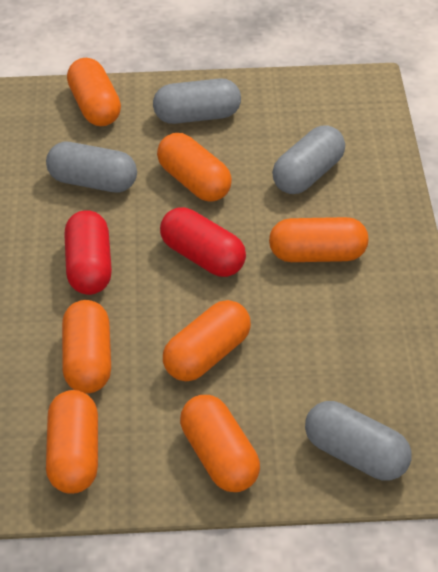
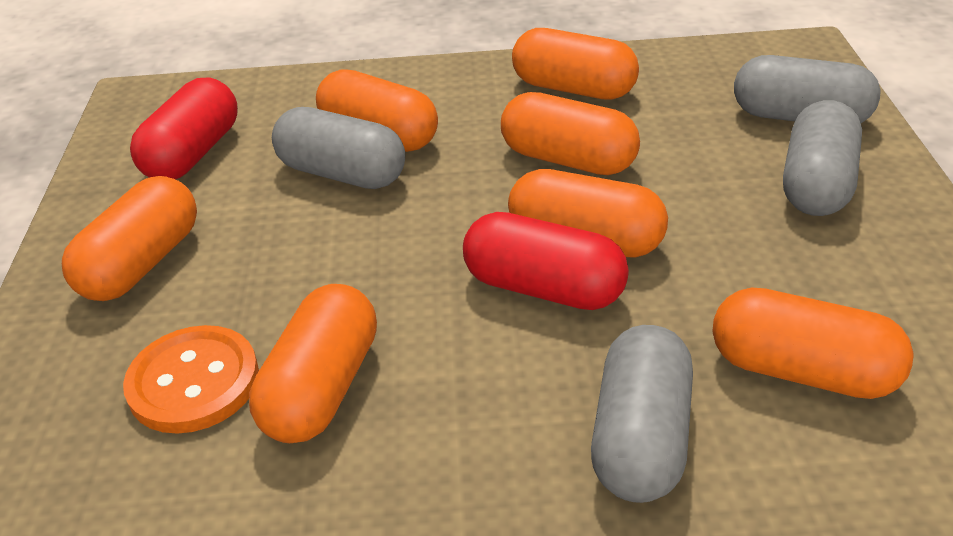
orange button: 0 -> 1

